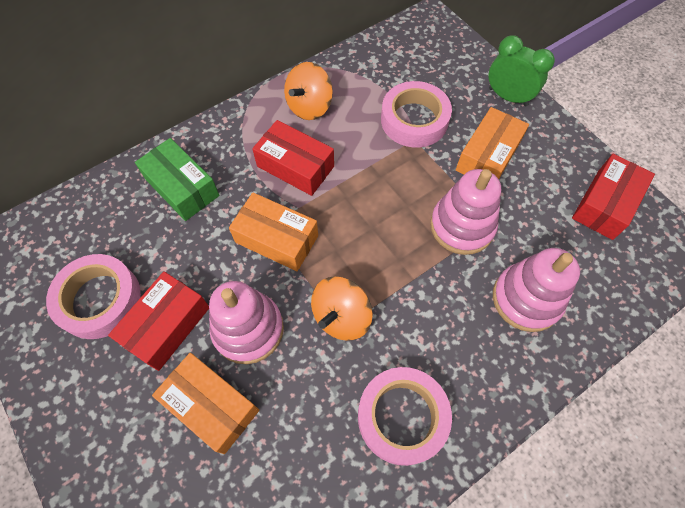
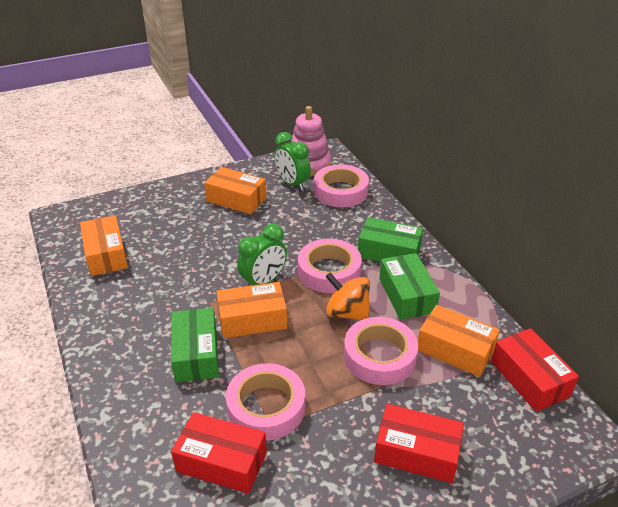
green box: 1 -> 3
green clock: 1 -> 2
orange box: 3 -> 4
orange spinning top: 2 -> 1
pink stacking toy: 3 -> 1
pink tape: 3 -> 4

